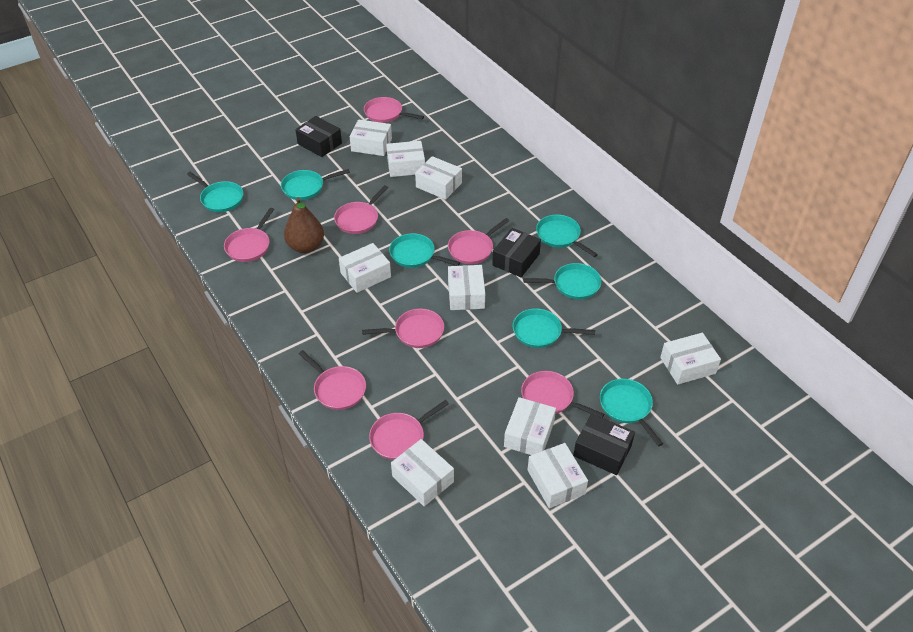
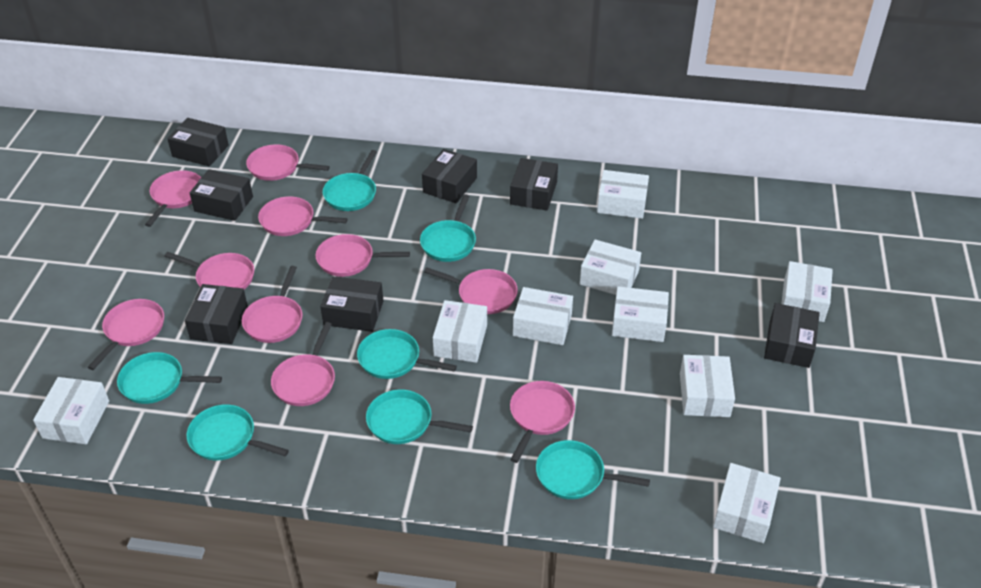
black box: 3 -> 7
brown pear: 1 -> 0
pink pan: 8 -> 10

